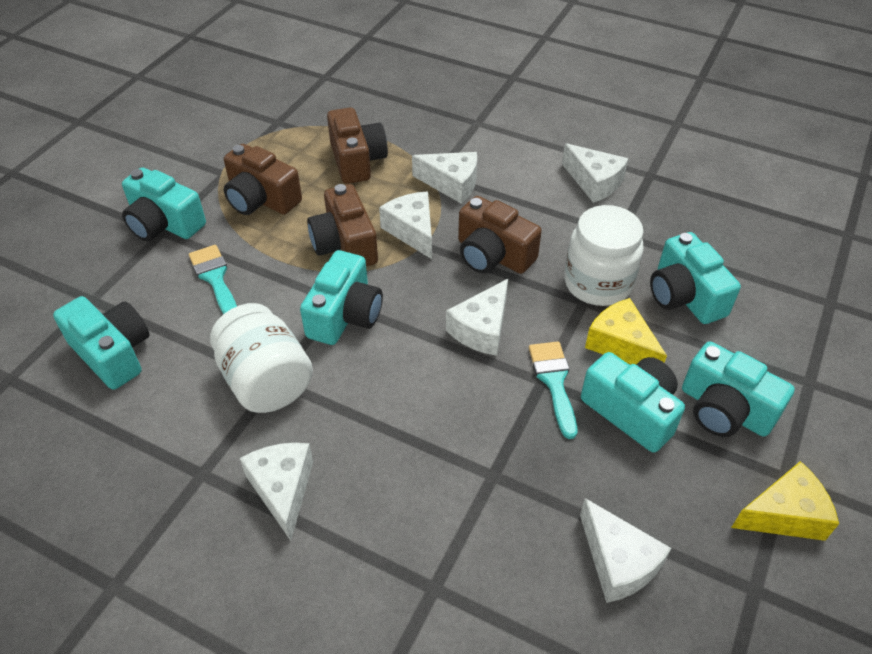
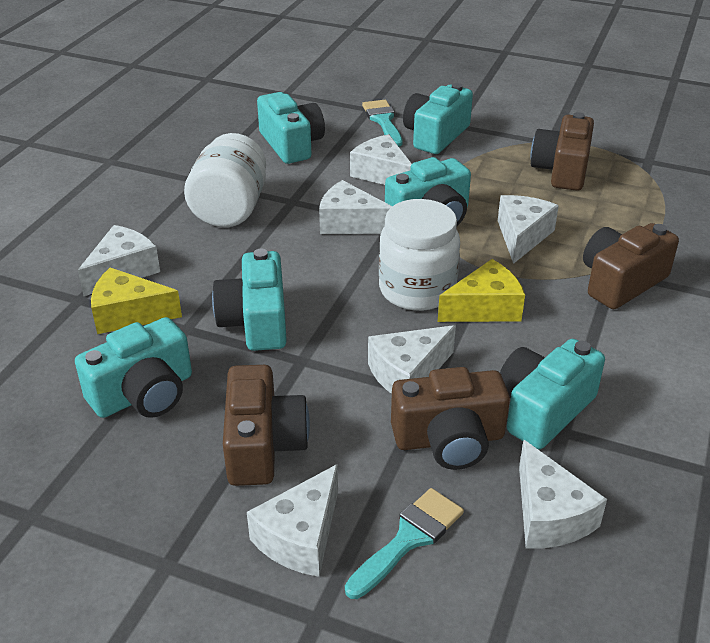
white cheese: 6 -> 7

